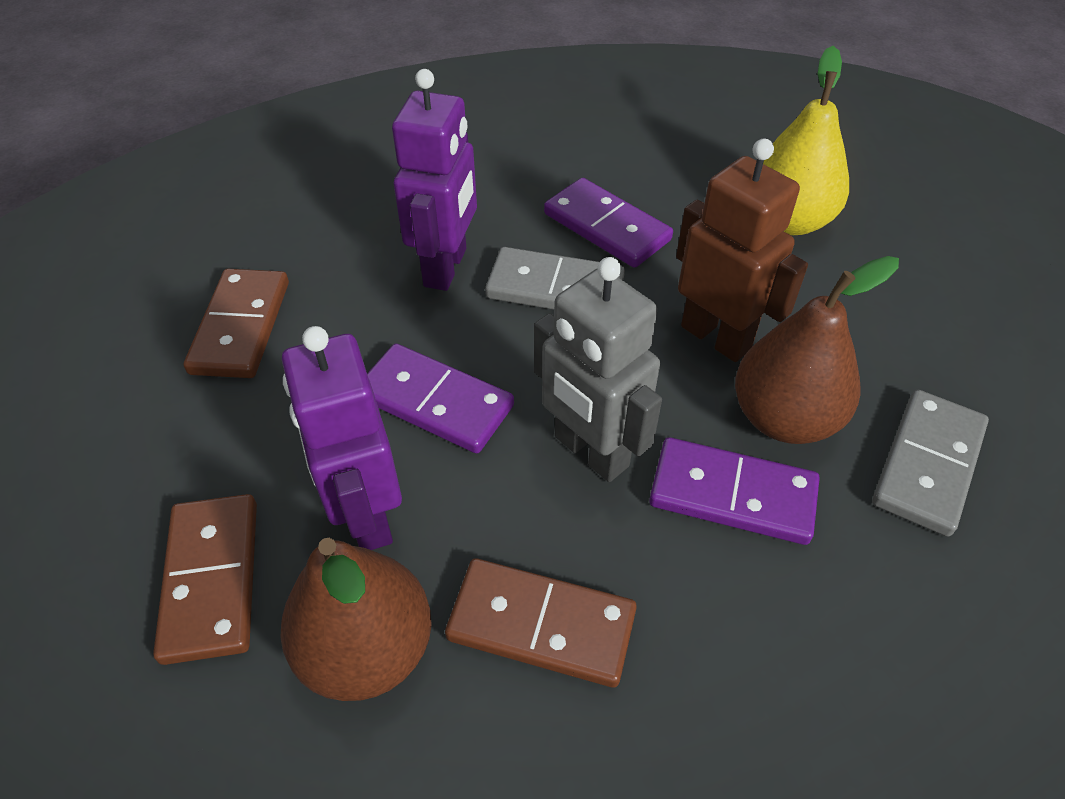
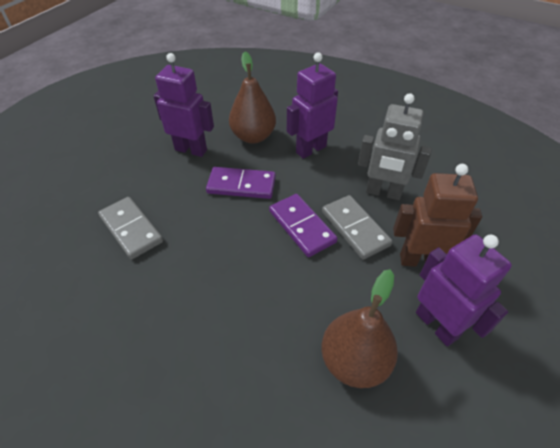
brown domino: 3 -> 0
purple domino: 3 -> 2
purple robot: 2 -> 3
yellow pear: 1 -> 0

